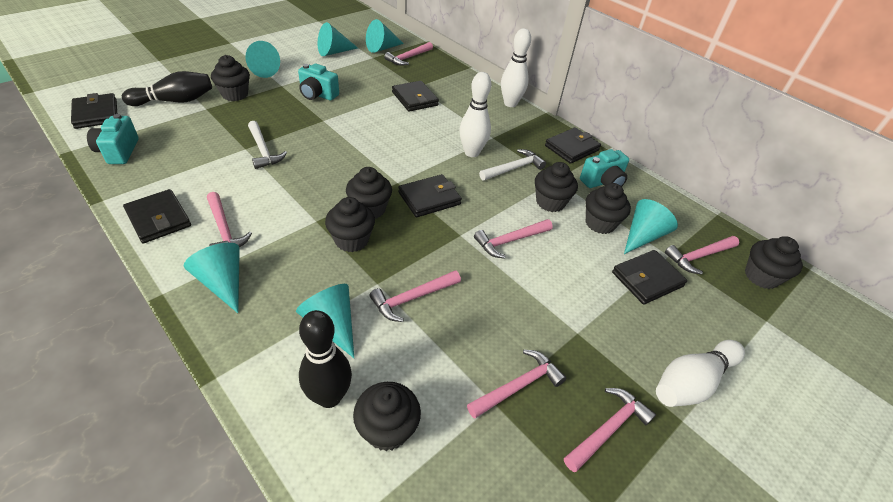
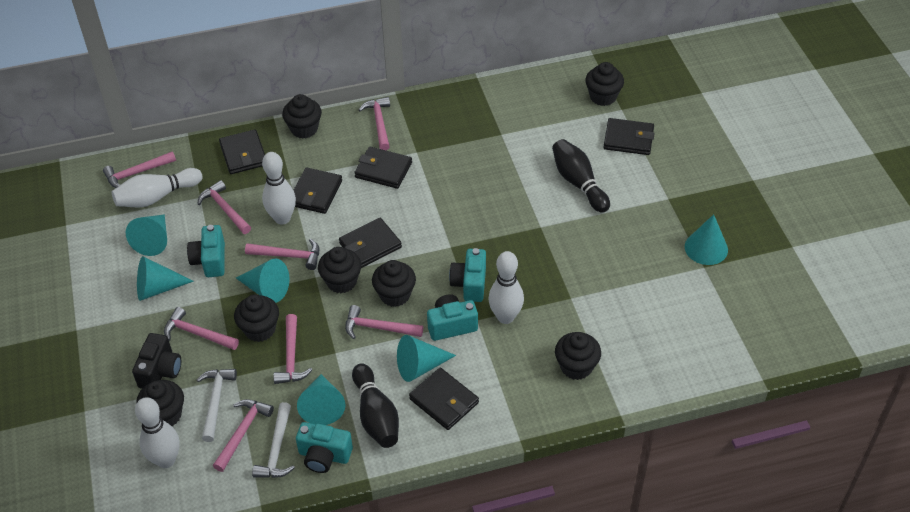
black camera: 0 -> 1
pink hammer: 7 -> 8
turquoise camera: 3 -> 4
white bowling pin: 3 -> 4

